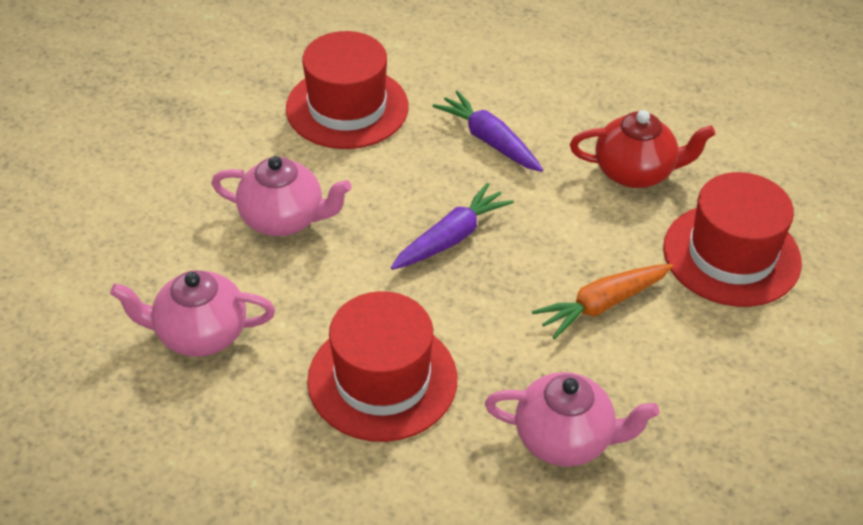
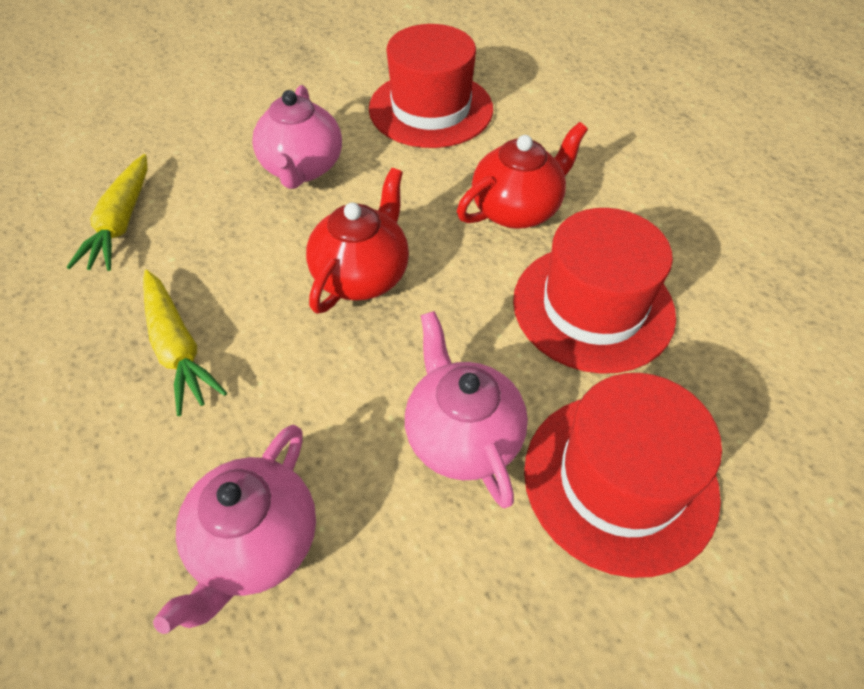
orange carrot: 1 -> 0
purple carrot: 2 -> 0
red teapot: 1 -> 2
yellow carrot: 0 -> 2

